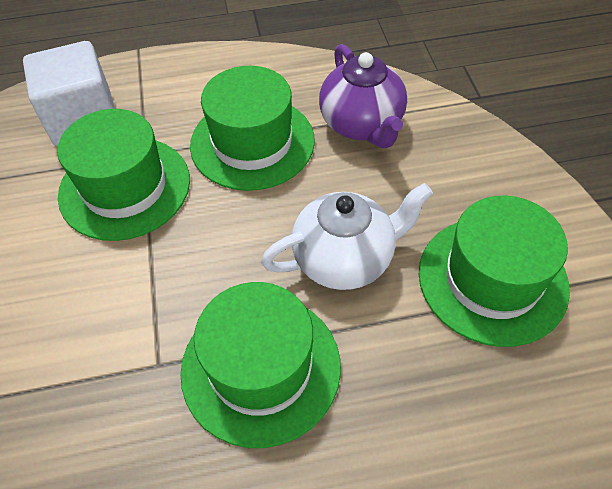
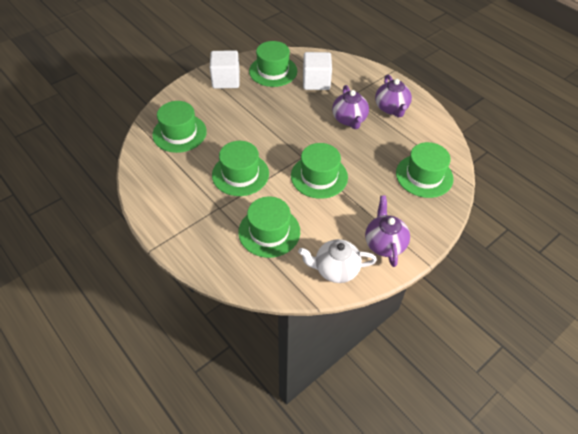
green hat: 4 -> 6
purple teapot: 1 -> 3
white cube: 1 -> 2

